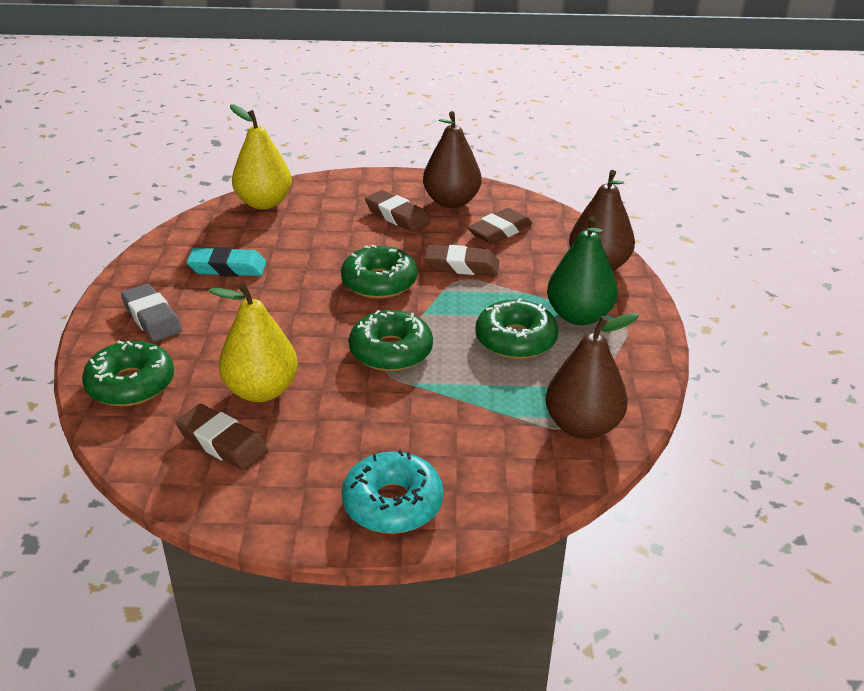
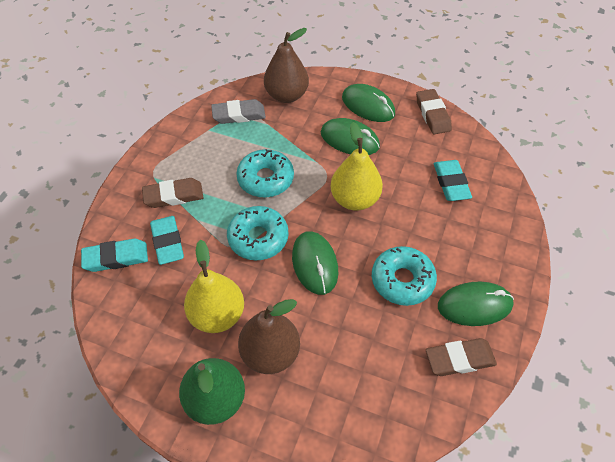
brown eraser: 4 -> 3
brown pear: 3 -> 2
green donut: 4 -> 0
green mouse: 0 -> 4
turquoise donut: 1 -> 3
turquoise eraser: 1 -> 3

